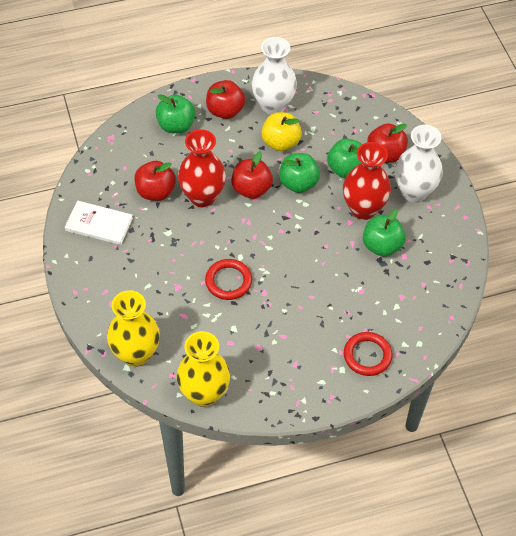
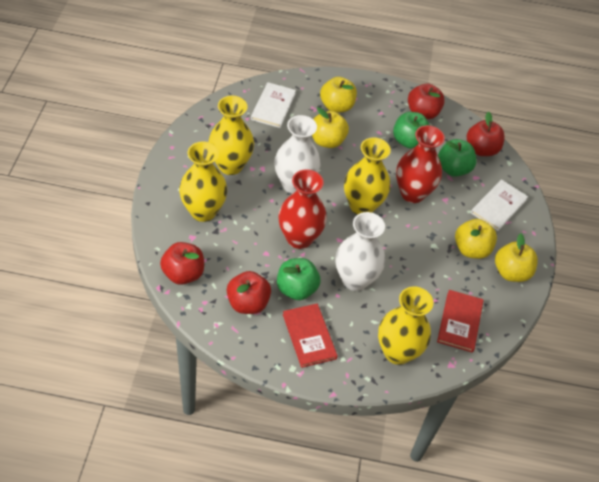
green apple: 4 -> 3
red book: 0 -> 2
red ring: 2 -> 0
white book: 1 -> 2
yellow apple: 1 -> 4
yellow vase: 2 -> 4

